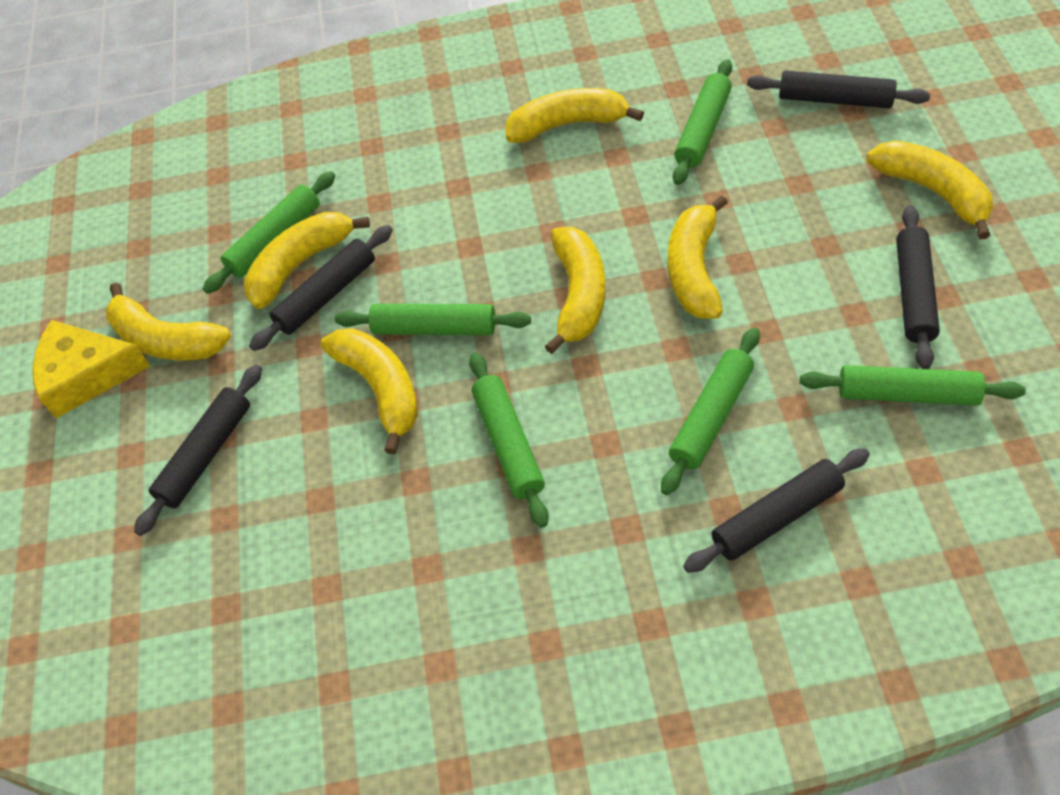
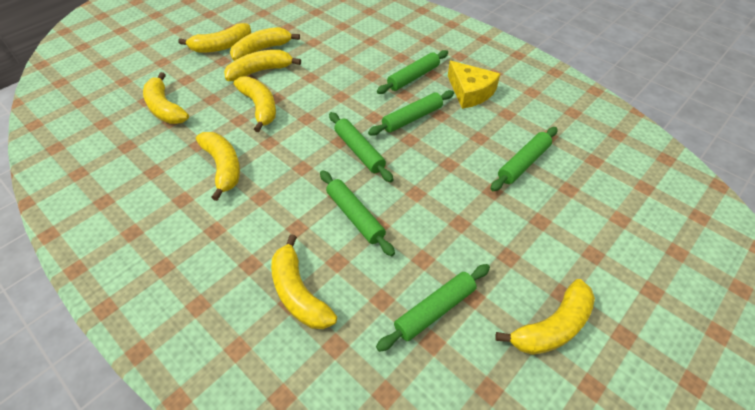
black rolling pin: 5 -> 0
yellow banana: 7 -> 8

